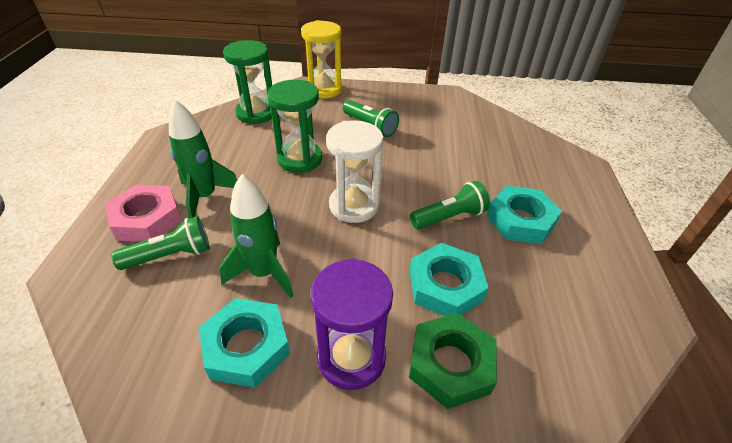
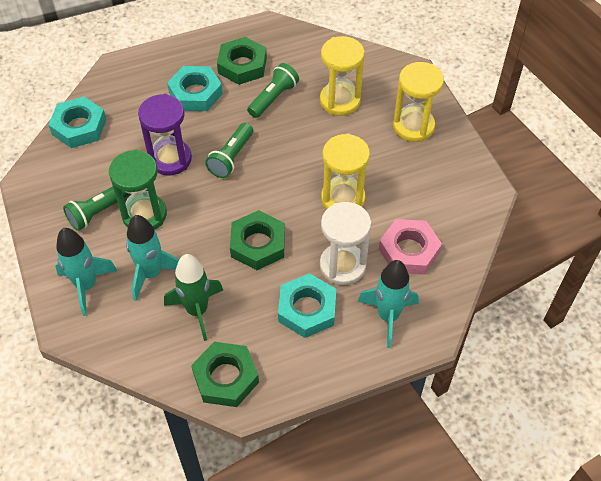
green hourglass: 2 -> 1
green nut: 1 -> 3
green rocket: 2 -> 1
turquoise rocket: 0 -> 3
yellow hourglass: 1 -> 3

